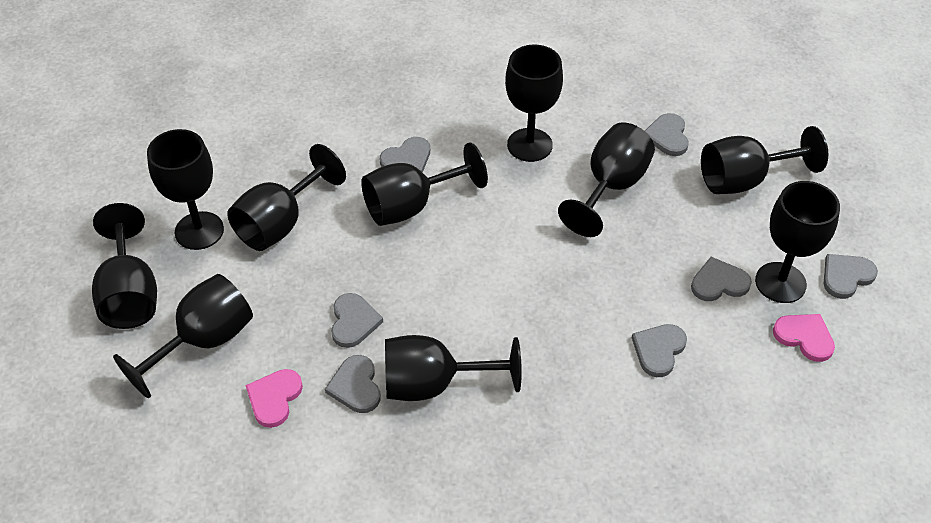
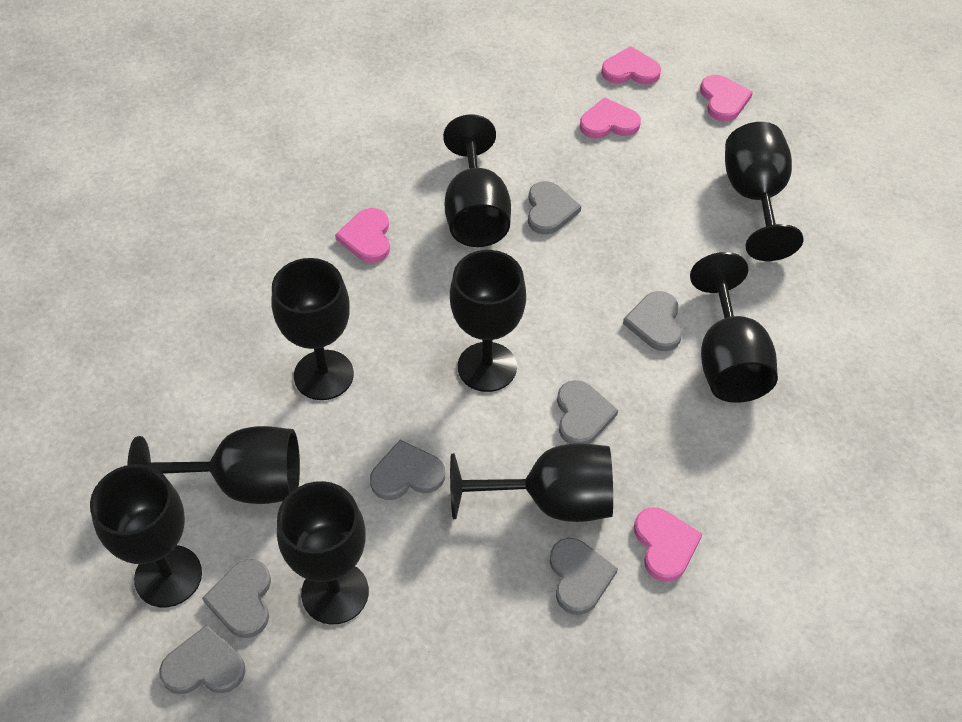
black goblet: 10 -> 9
pink heart: 2 -> 5

